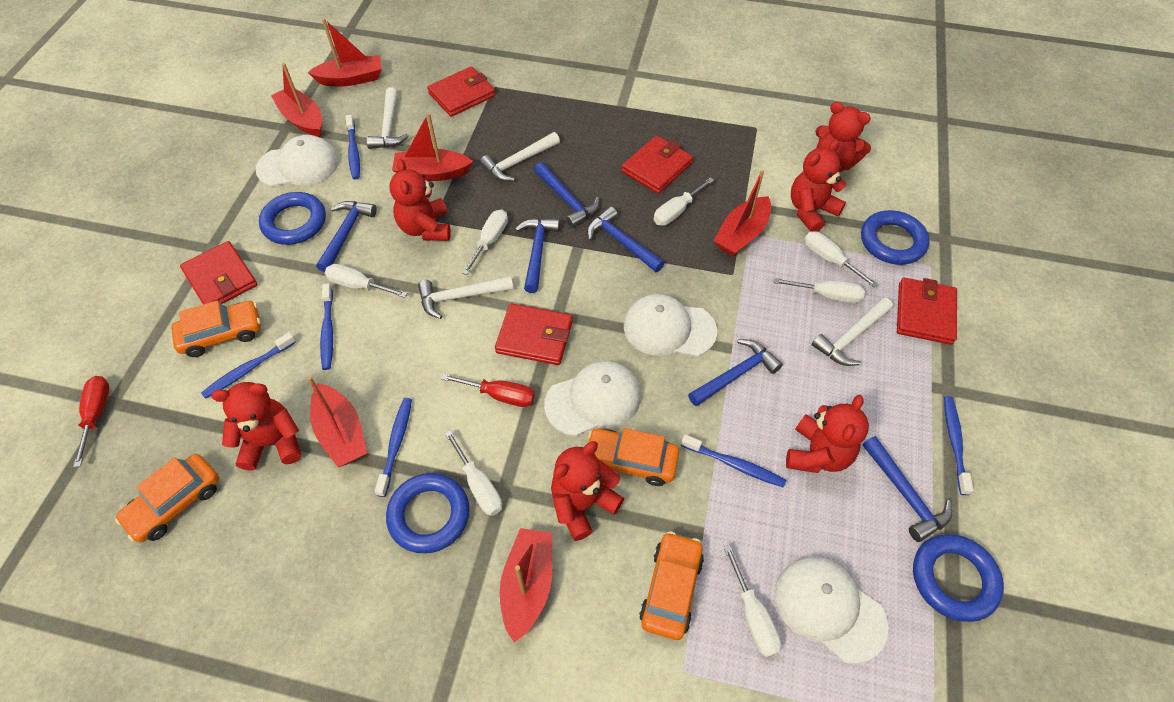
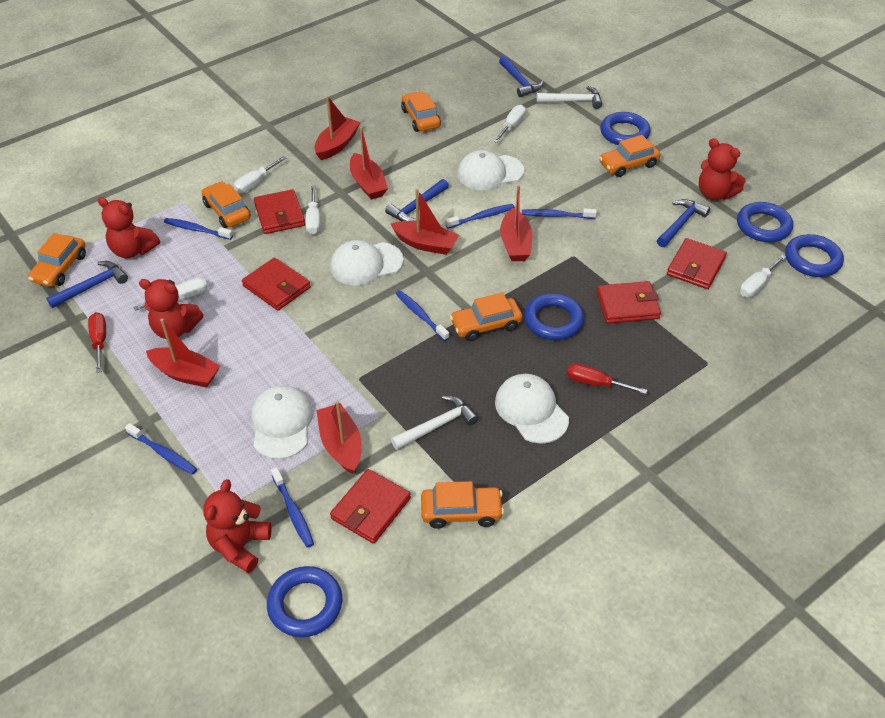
blue hammer: 6 -> 4
blue ring: 4 -> 5
orange car: 4 -> 6
red teddy bear: 6 -> 4
white hammer: 4 -> 2
white screwdriver: 7 -> 5

